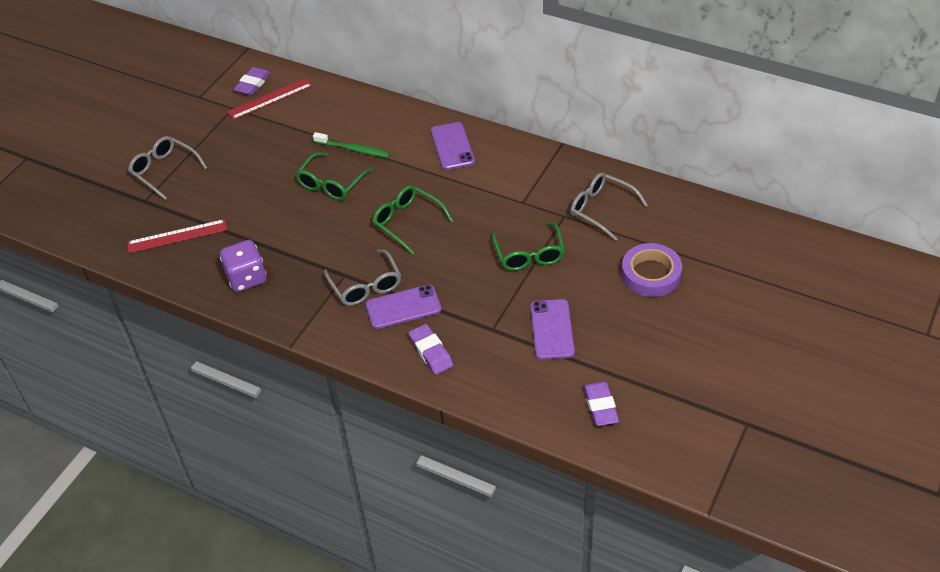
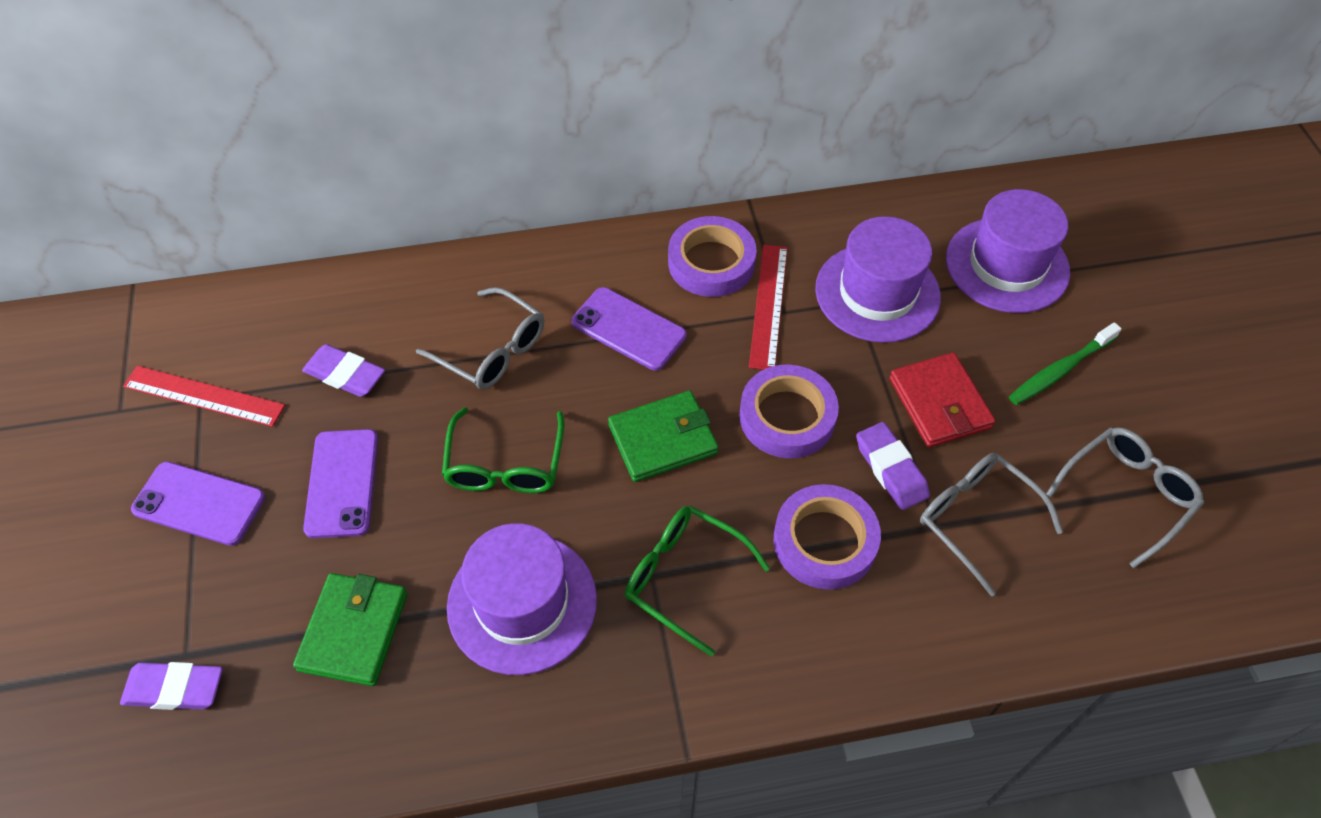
green glasses: 3 -> 2
green wallet: 0 -> 2
purple dice: 1 -> 0
purple hat: 0 -> 3
purple tape: 1 -> 3
red wallet: 0 -> 1

